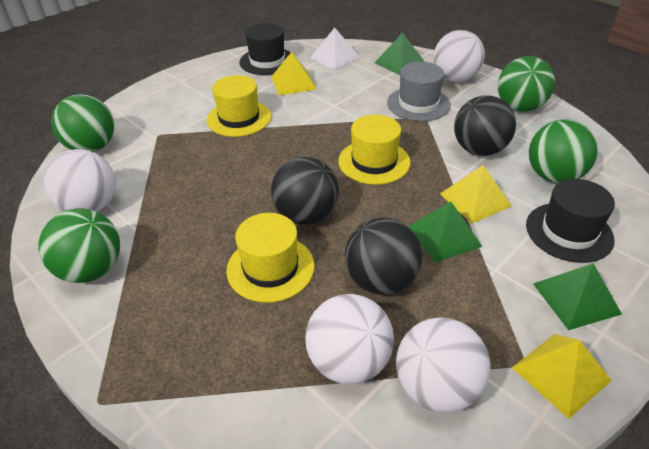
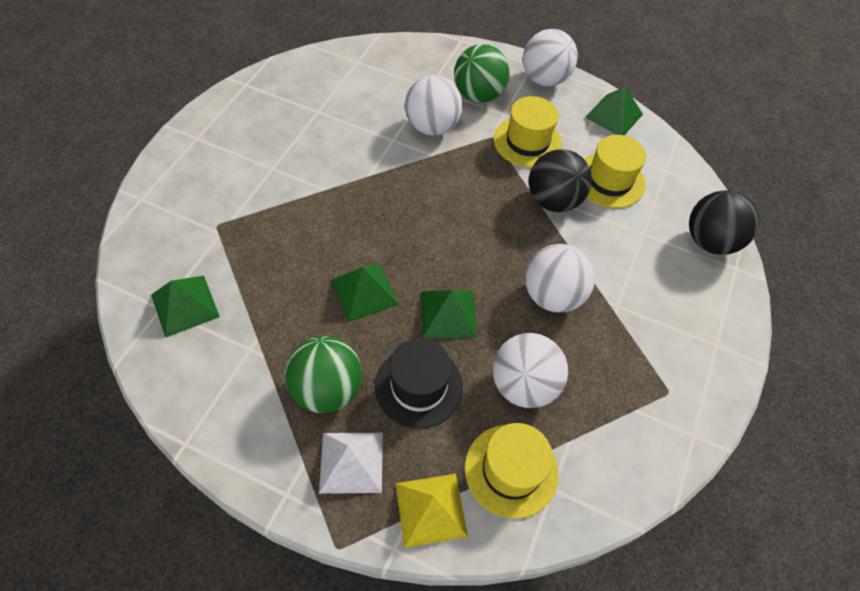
black ball: 3 -> 2
black hat: 2 -> 1
green ball: 4 -> 2
green pyramid: 3 -> 4
grey hat: 1 -> 0
yellow pyramid: 3 -> 1

